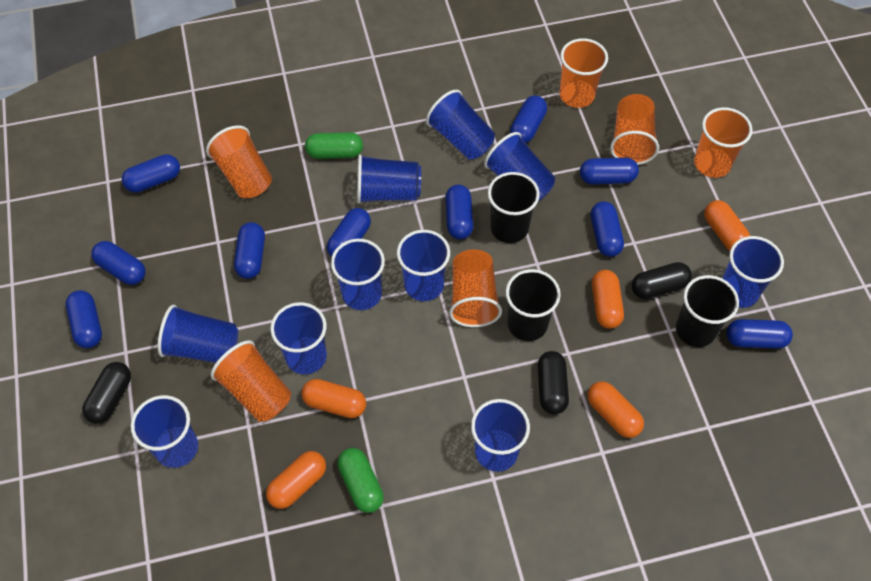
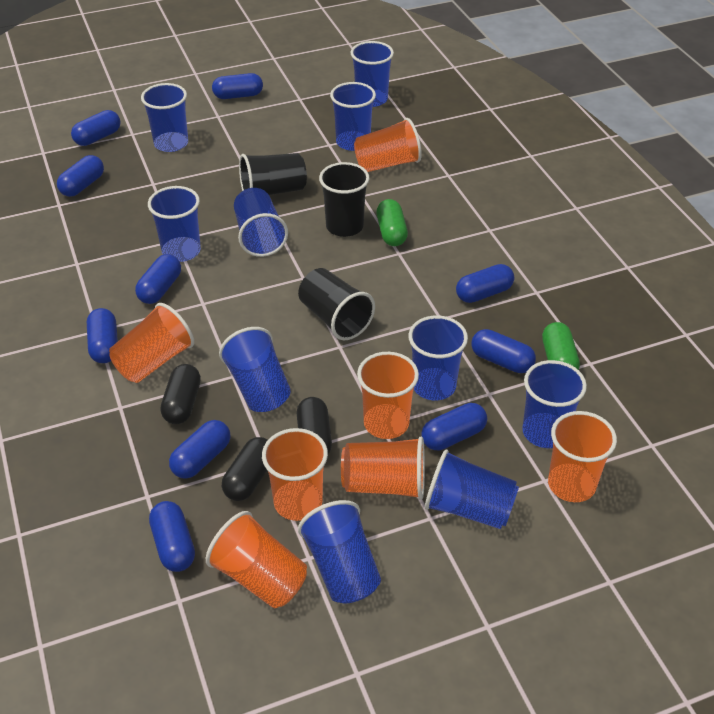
orange capsule: 5 -> 0
orange cup: 6 -> 7

